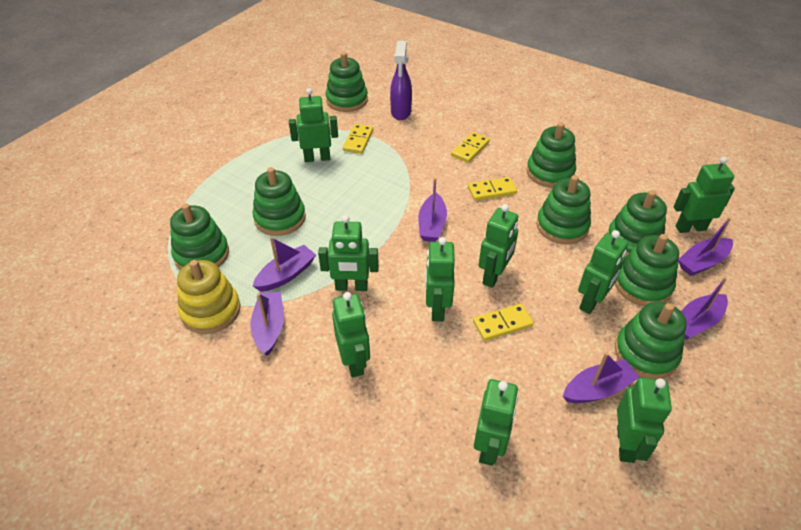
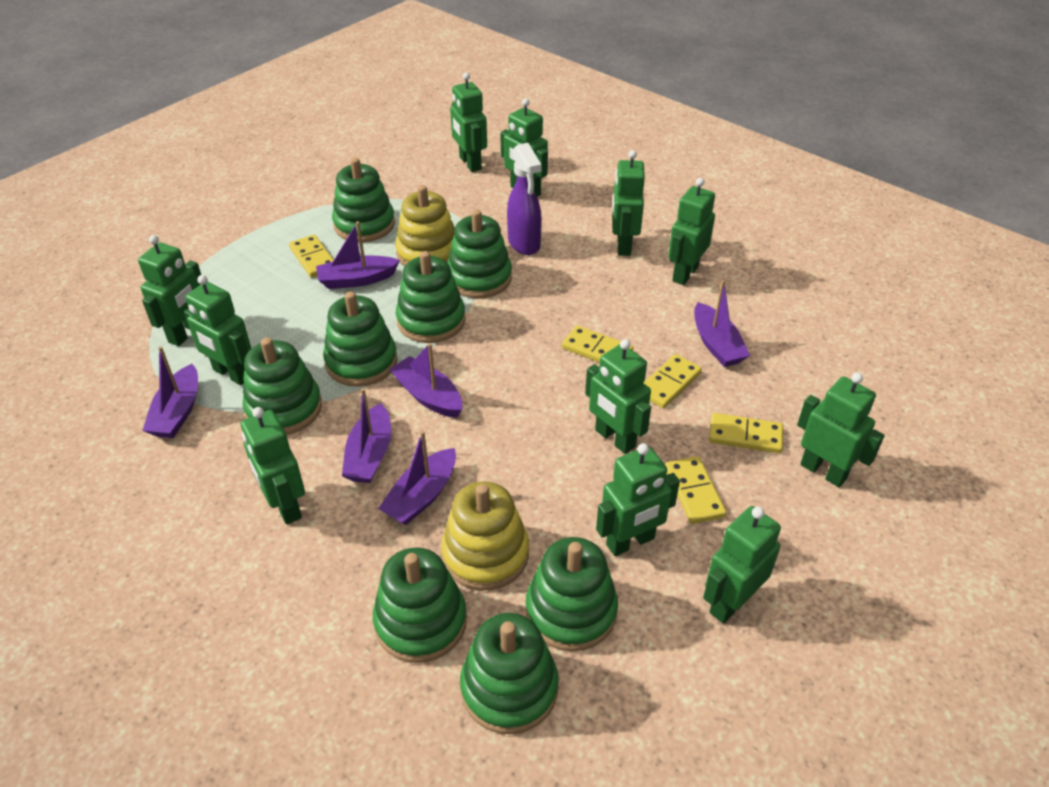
green robot: 9 -> 11
yellow domino: 4 -> 5
yellow stacking toy: 1 -> 2

